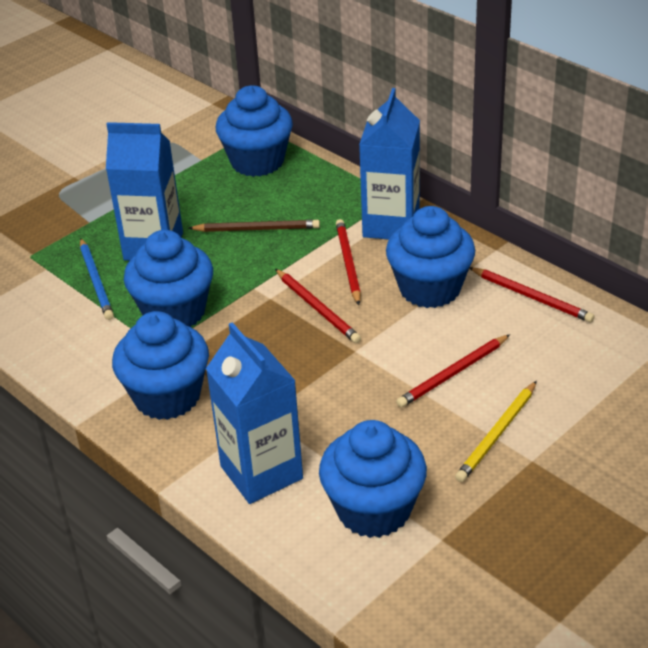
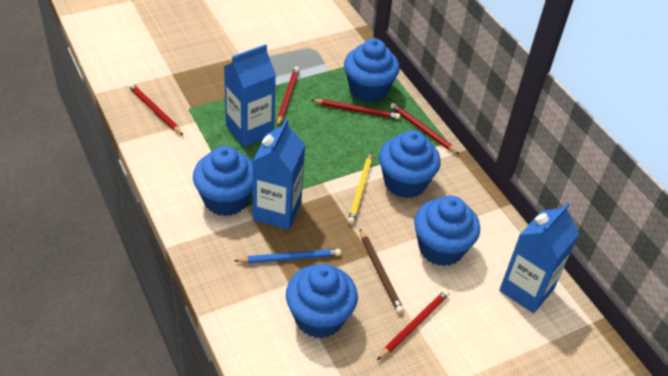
red pencil: 4 -> 5

